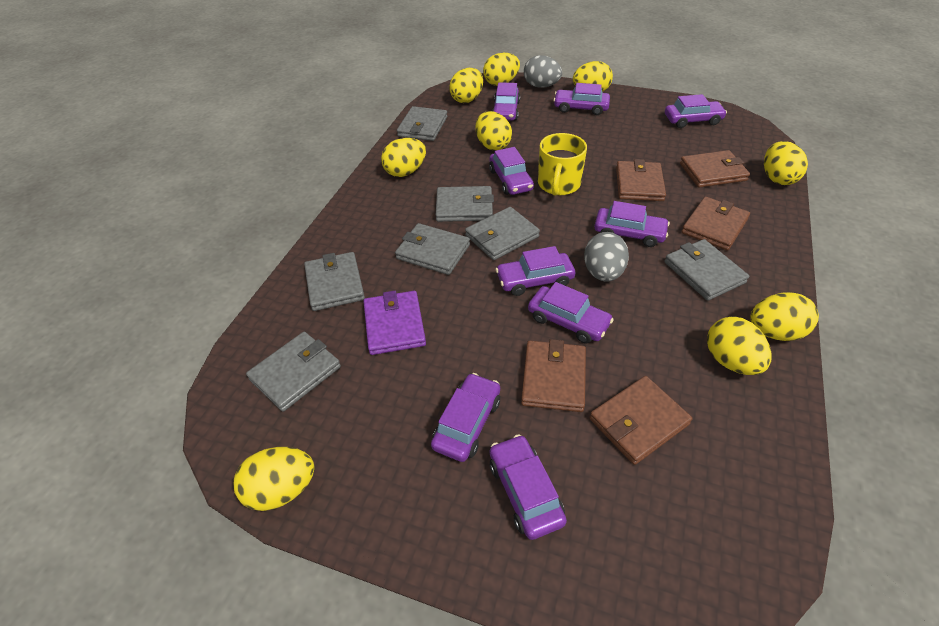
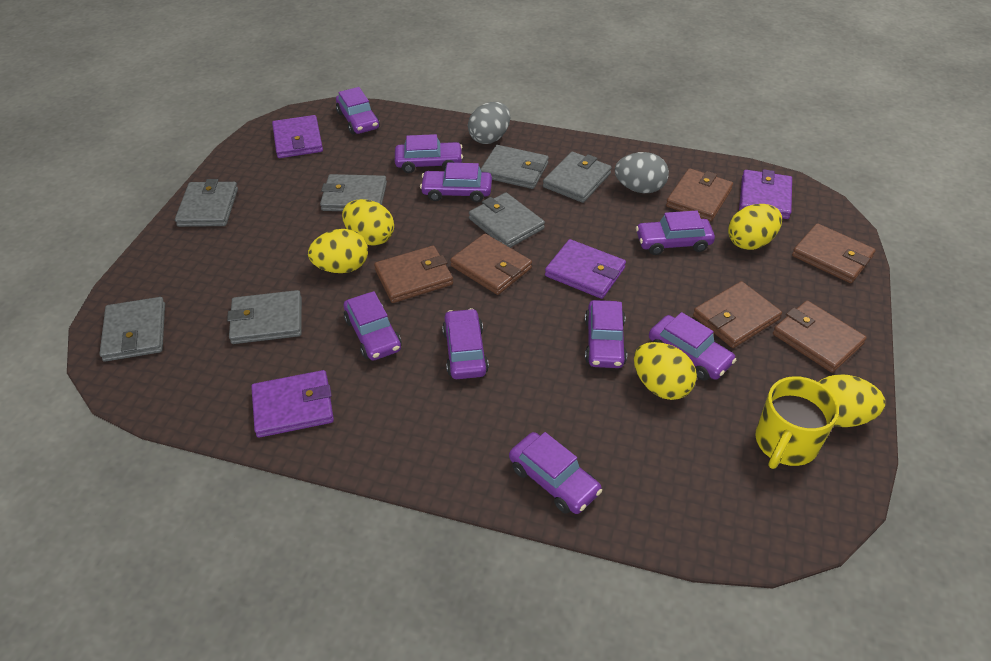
brown wallet: 5 -> 6
purple wallet: 1 -> 4
yellow egg: 9 -> 5

